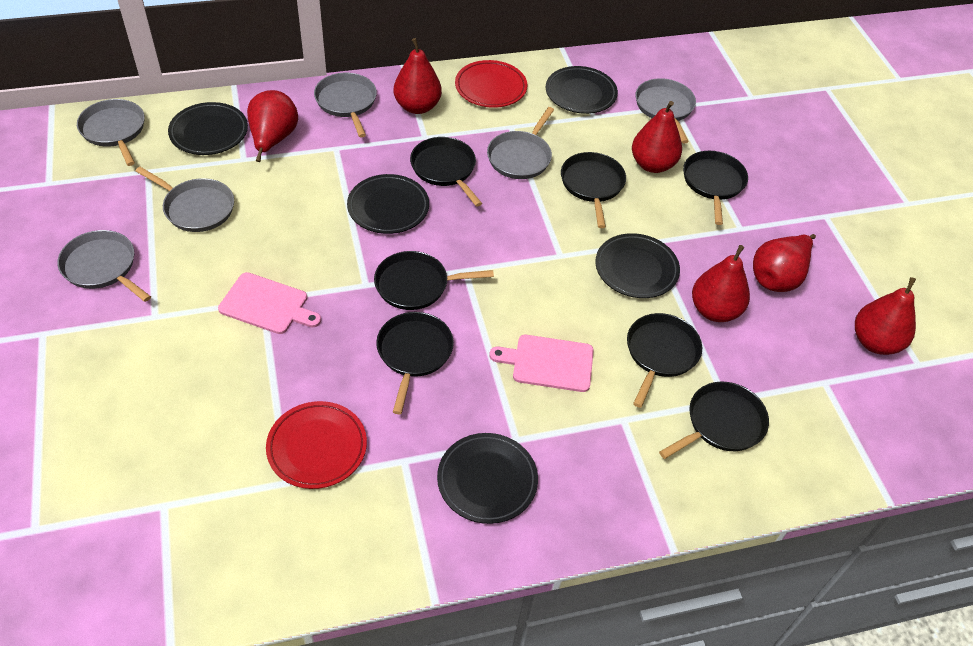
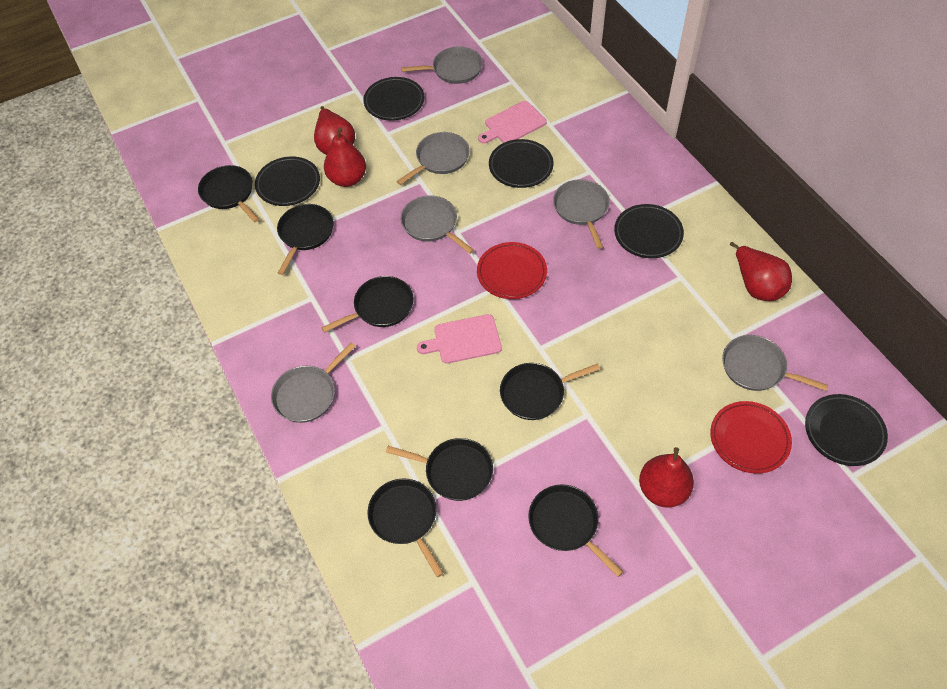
red pear: 6 -> 4

